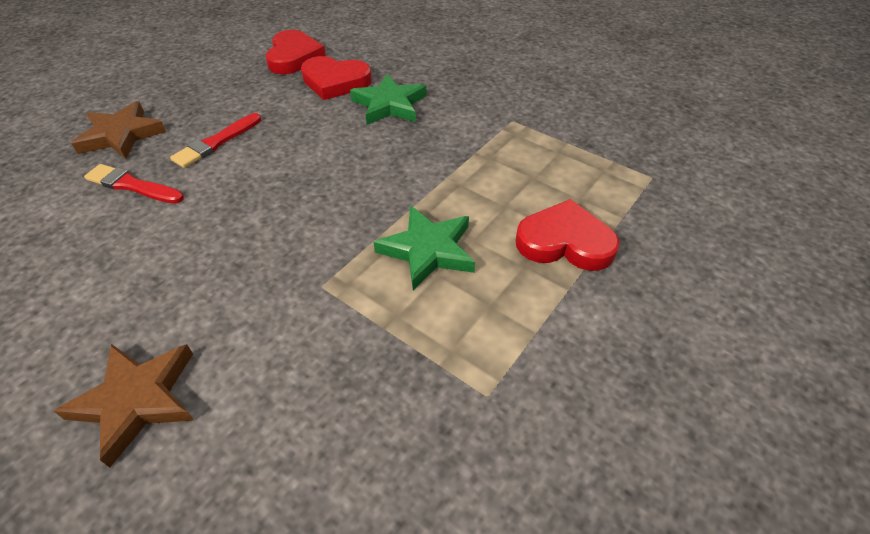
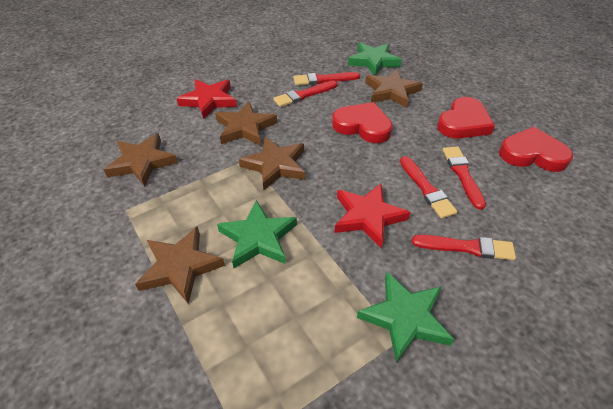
brown star: 2 -> 5
green star: 2 -> 3
red brush: 2 -> 5
red star: 0 -> 2

